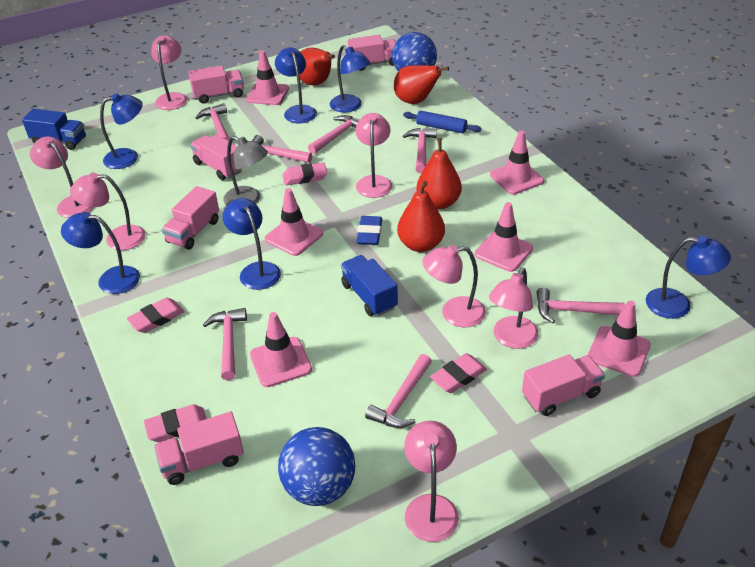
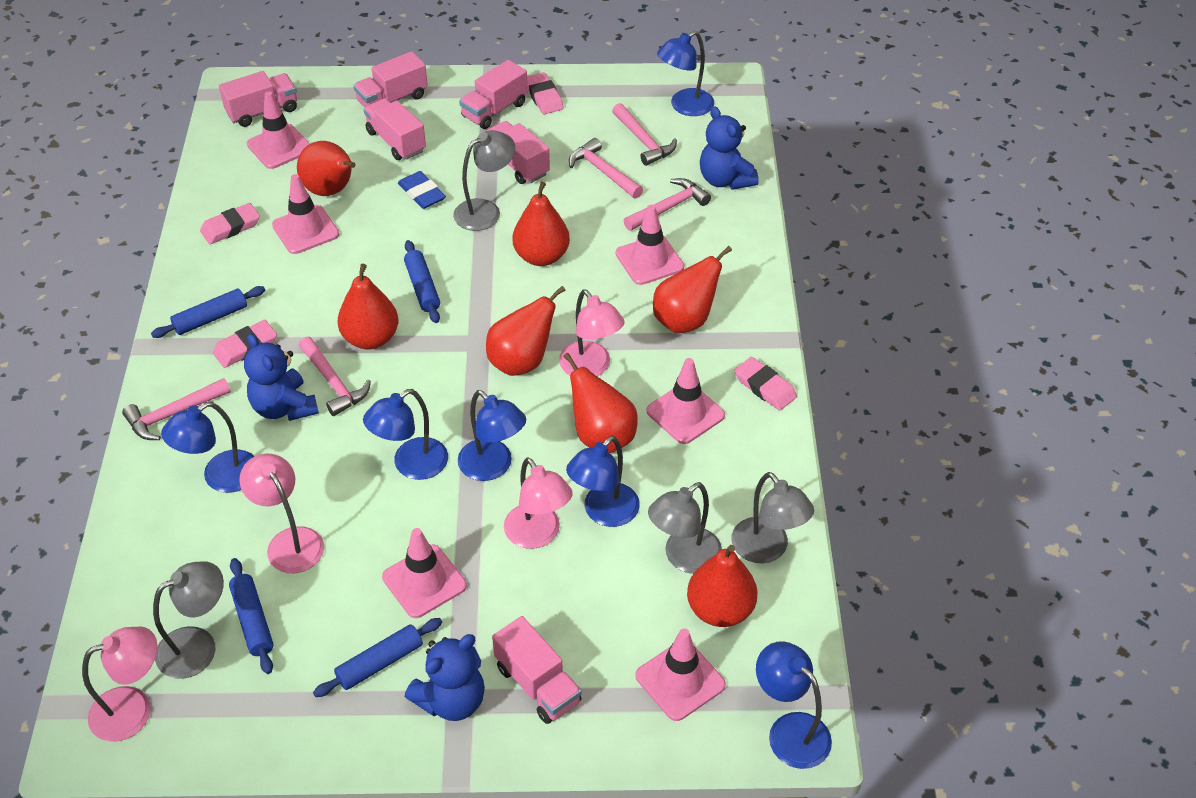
blue ball: 2 -> 0
blue rolling pin: 1 -> 4
blue teddy bear: 0 -> 3
blue truck: 2 -> 0
grey lamp: 1 -> 4
pink hammer: 7 -> 5
pink lamp: 7 -> 4
red pear: 4 -> 7

